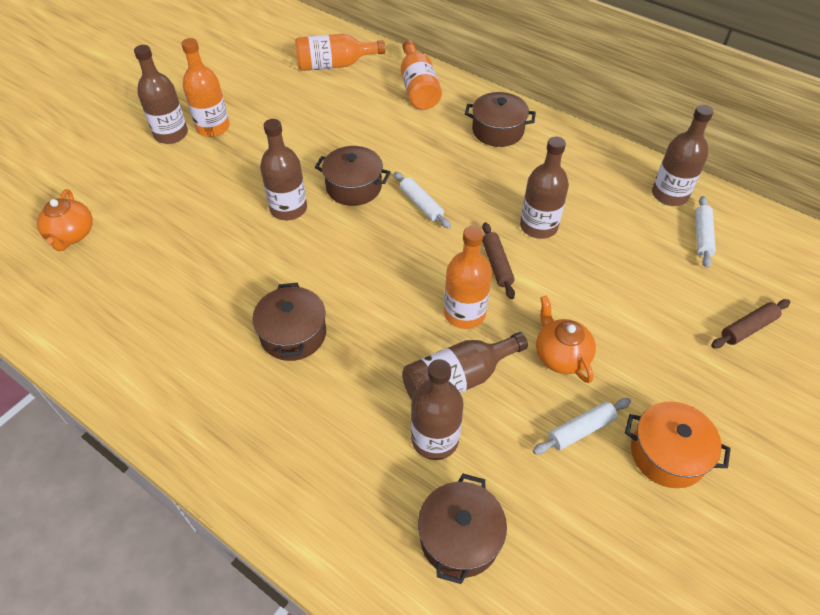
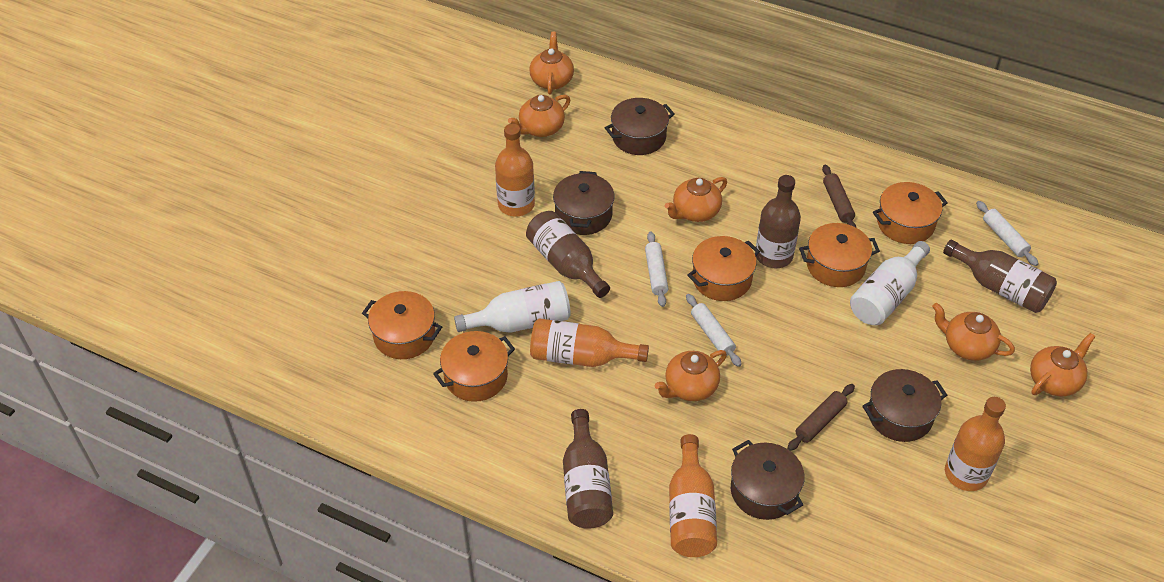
brown bottle: 6 -> 4
orange pot: 1 -> 5
orange teapot: 2 -> 6
white bottle: 0 -> 2

